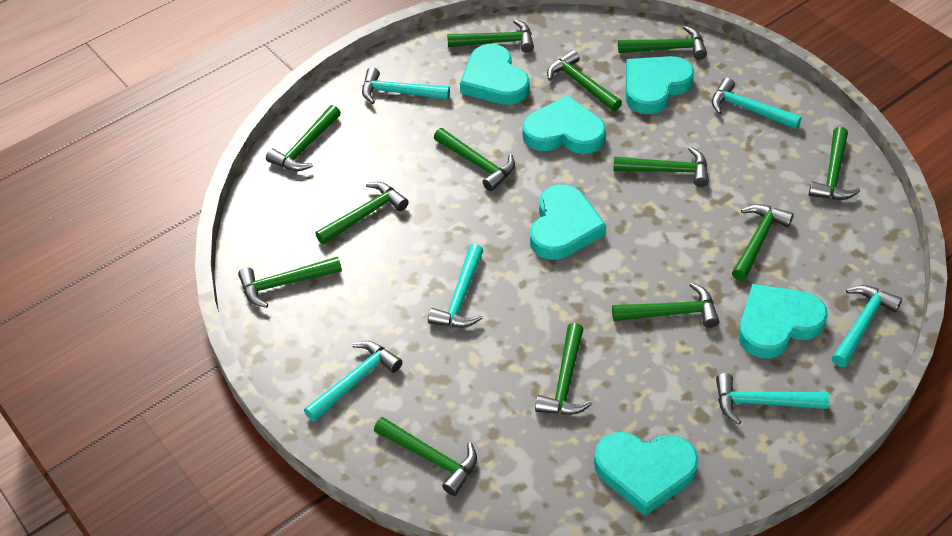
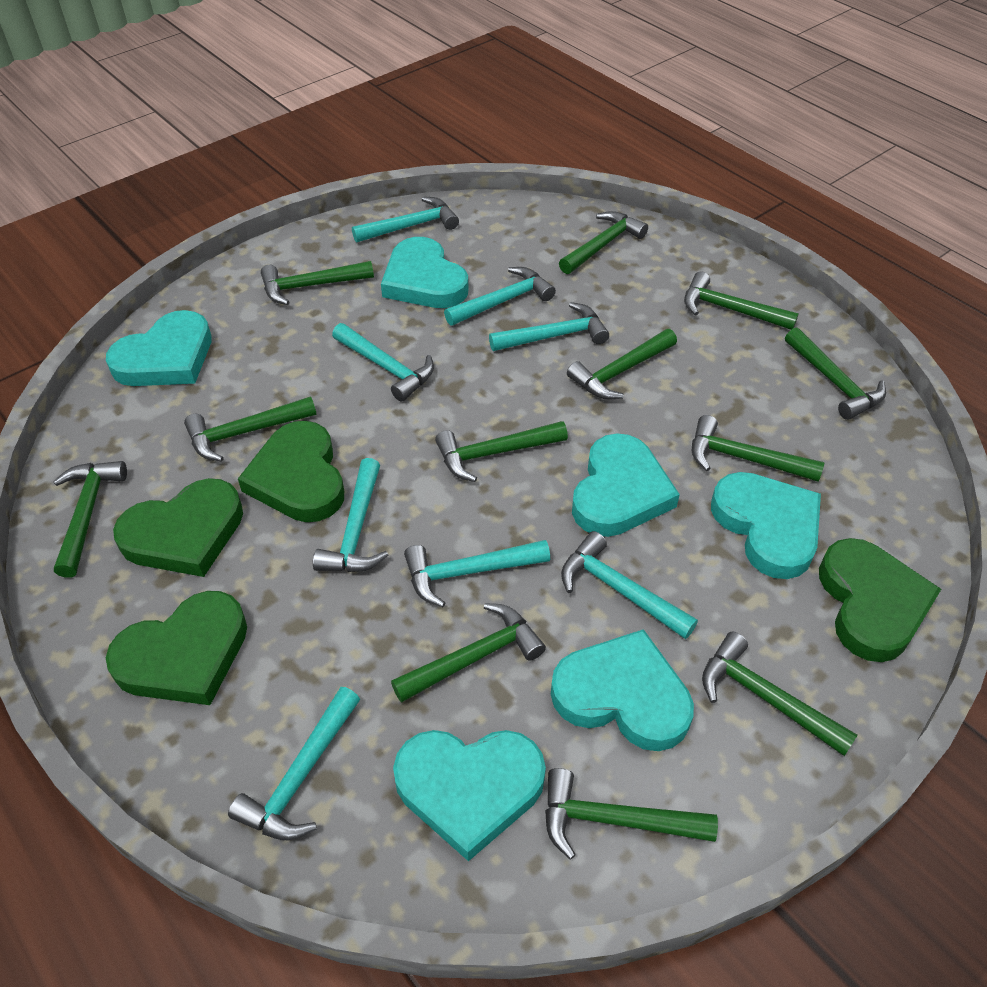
green hammer: 13 -> 12
green heart: 0 -> 4
turquoise hammer: 6 -> 8

